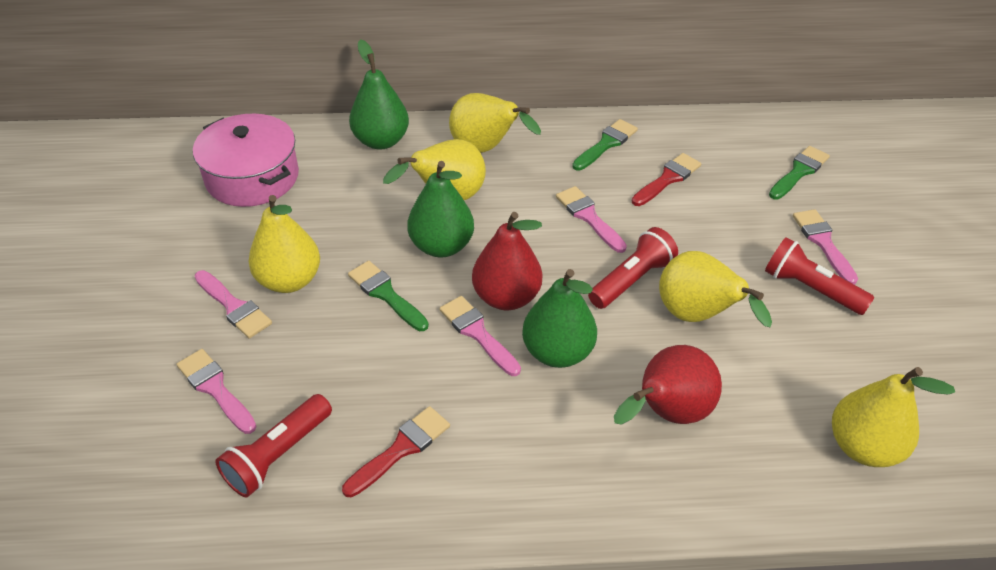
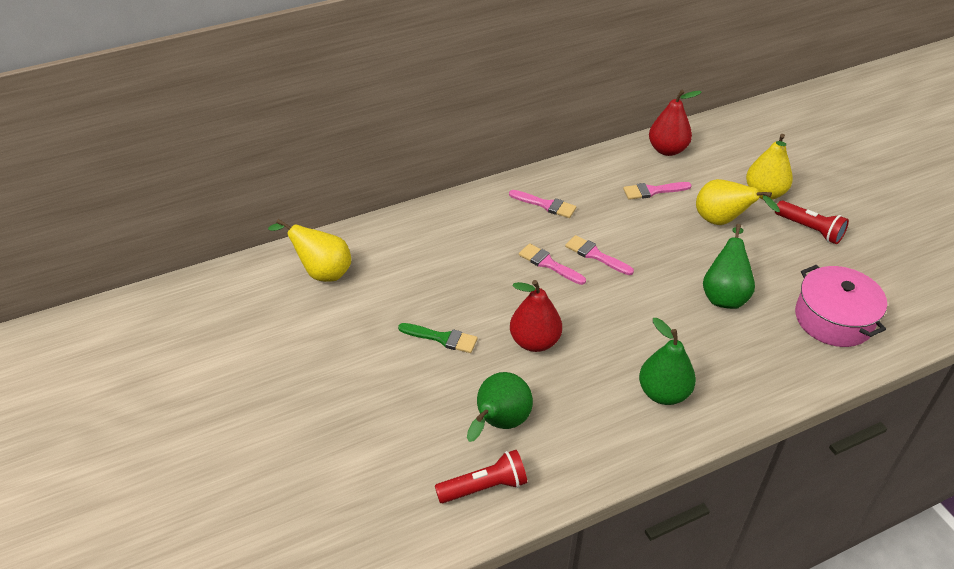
green brush: 3 -> 1
pink brush: 5 -> 4
red brush: 2 -> 0
red flashlight: 3 -> 2
yellow pear: 5 -> 3

